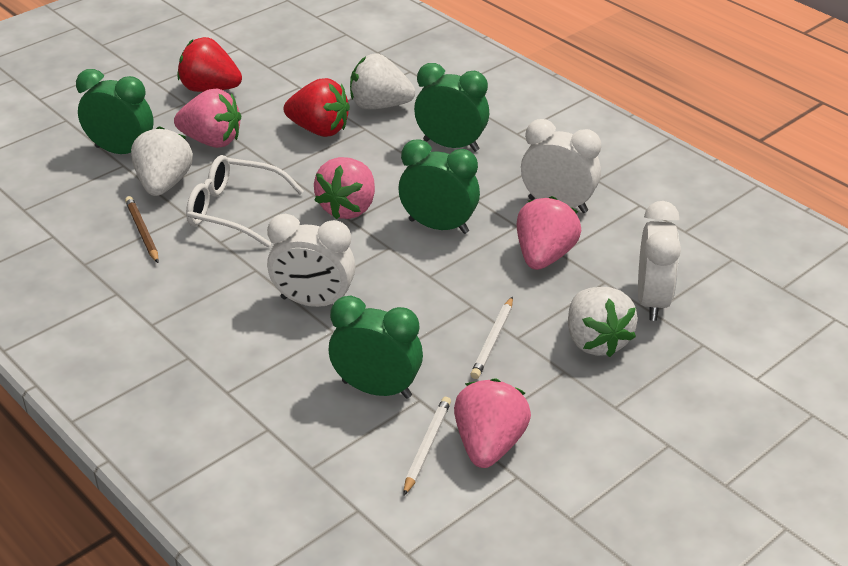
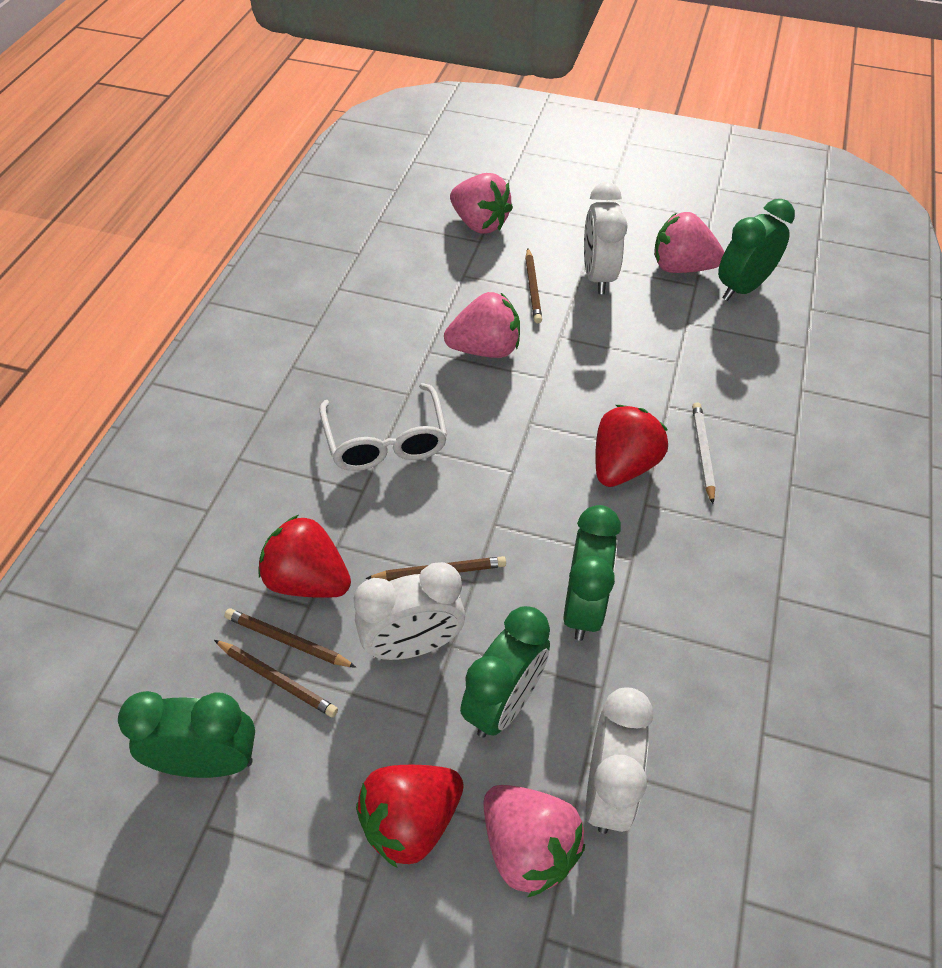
brown pencil: 1 -> 4
red strawberry: 2 -> 3
white pencil: 2 -> 1
white strawberry: 3 -> 0

